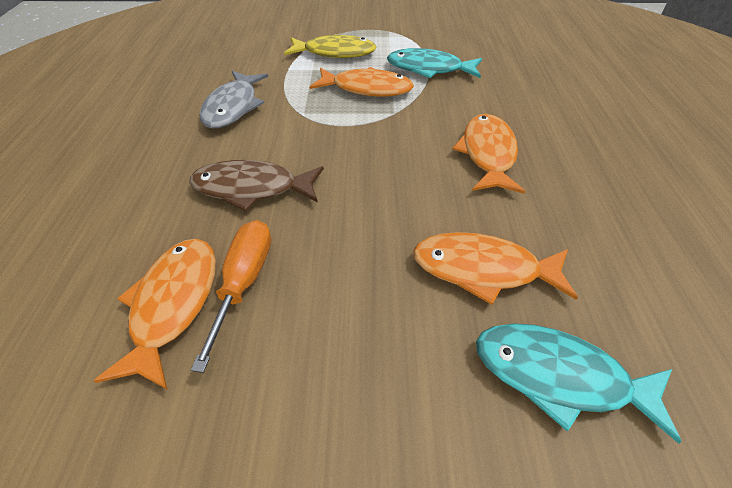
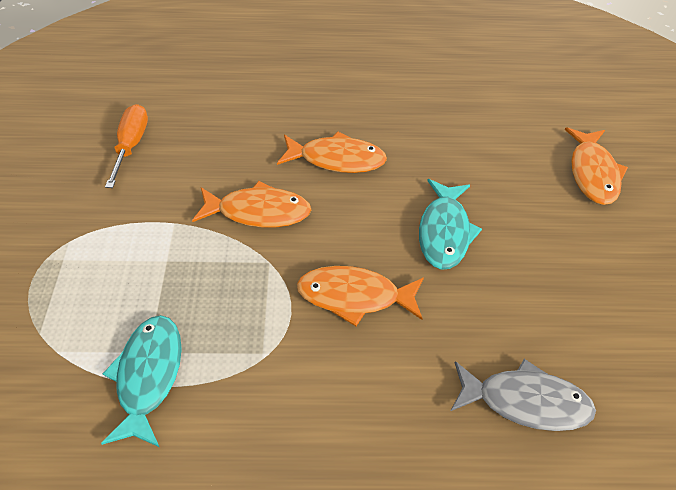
brown fish: 1 -> 0
yellow fish: 1 -> 0

